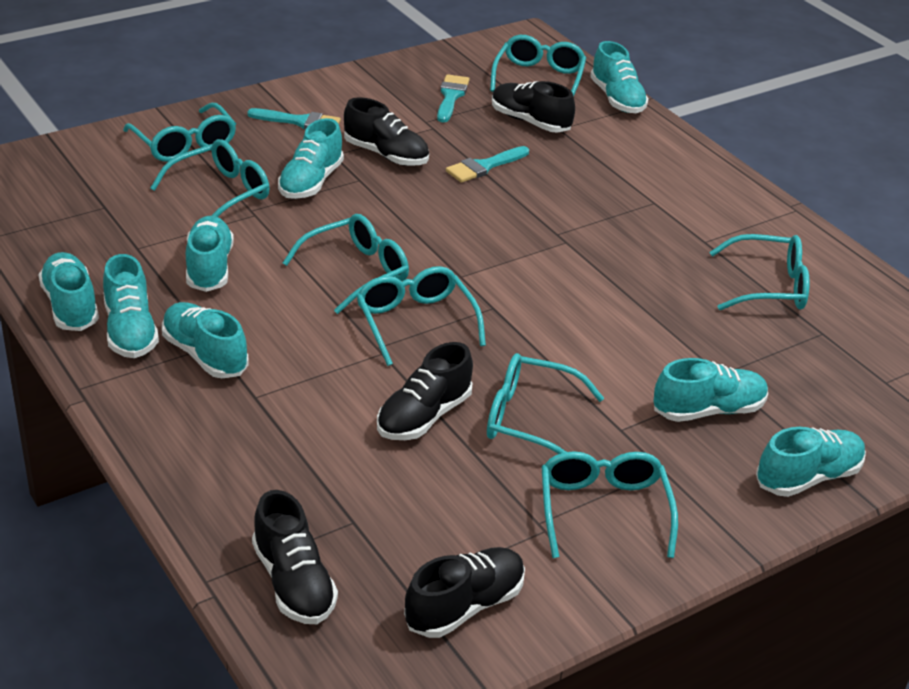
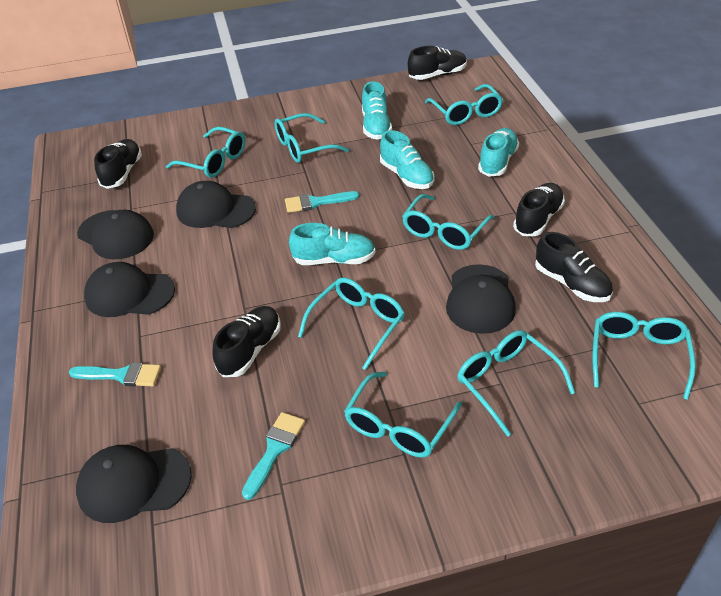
black cap: 0 -> 5
turquoise shoe: 8 -> 4

